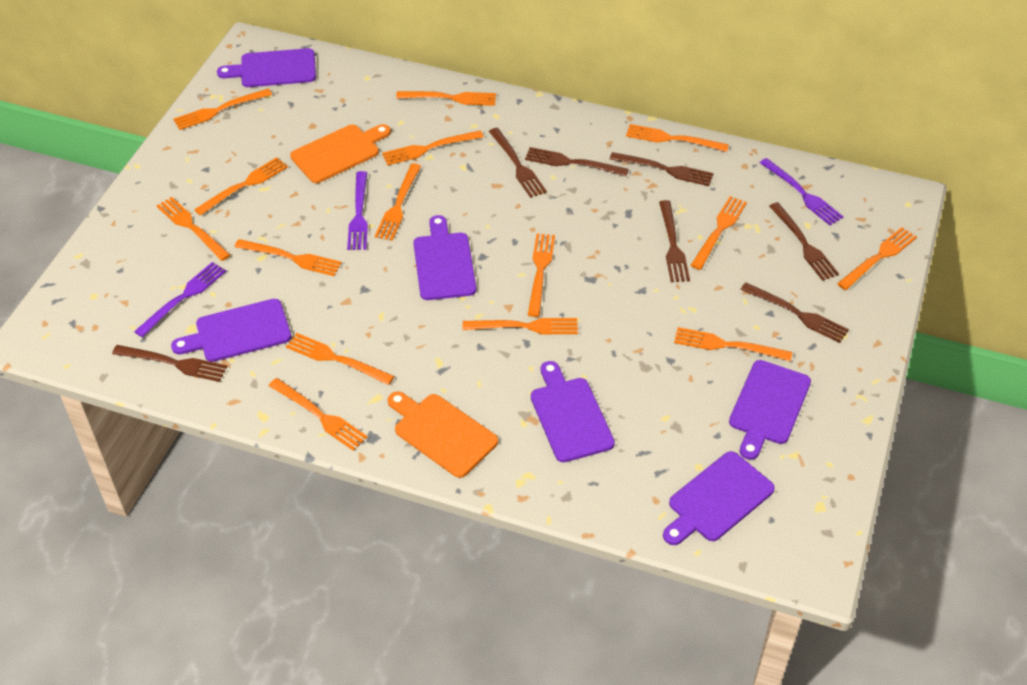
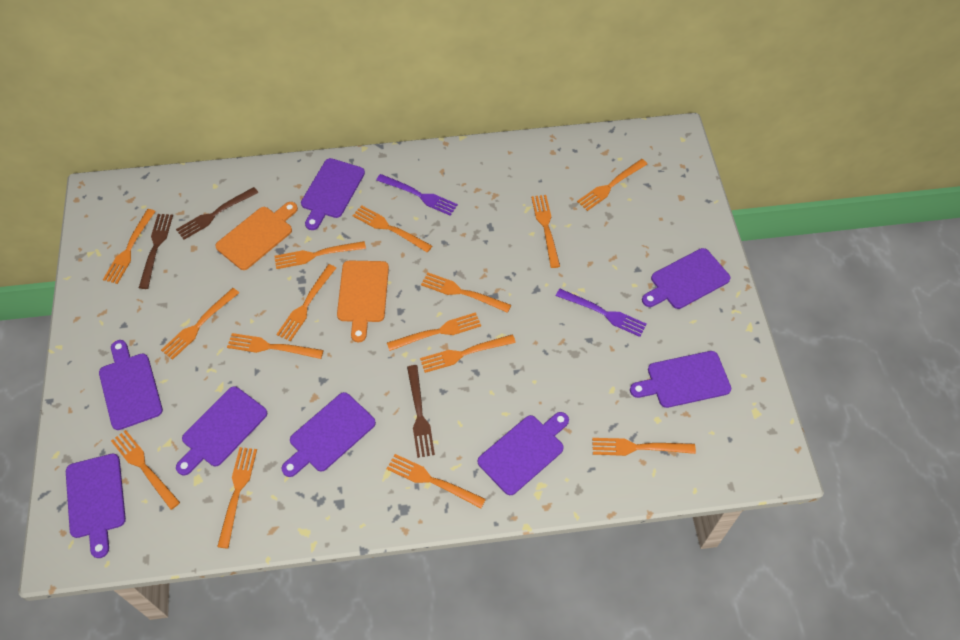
brown fork: 7 -> 3
purple cutting board: 6 -> 8
purple fork: 3 -> 2

